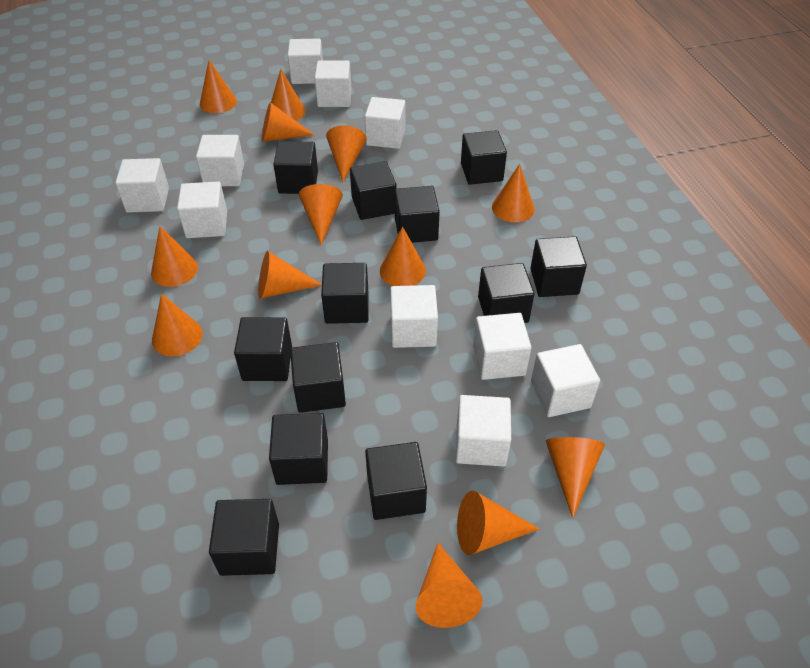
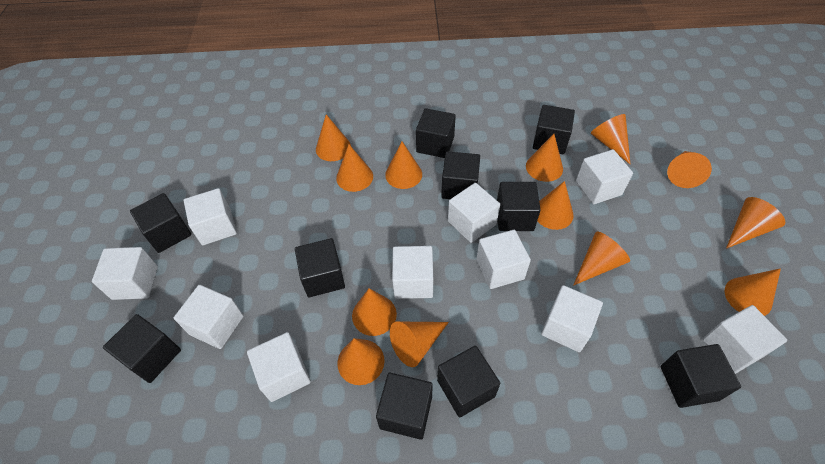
black cube: 12 -> 10

